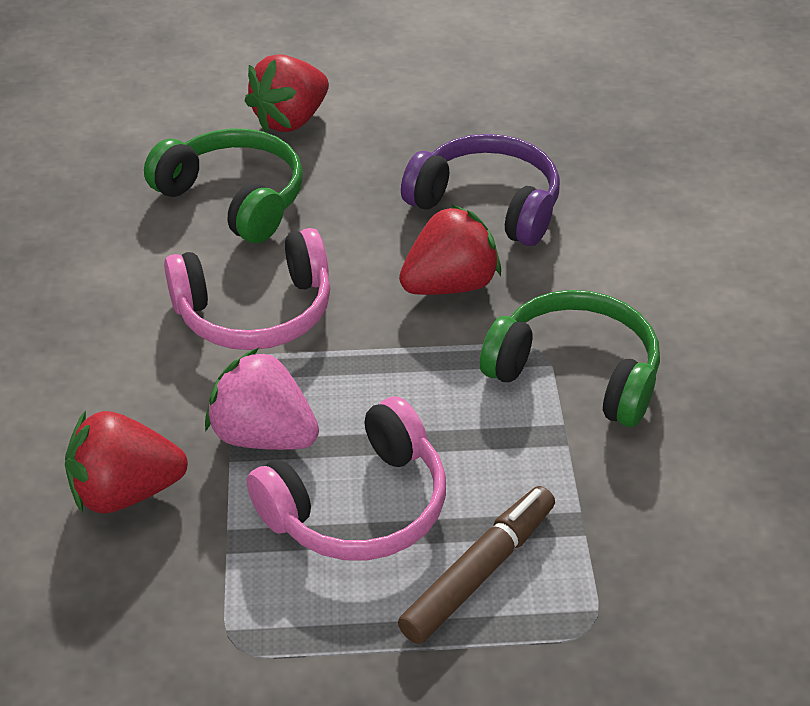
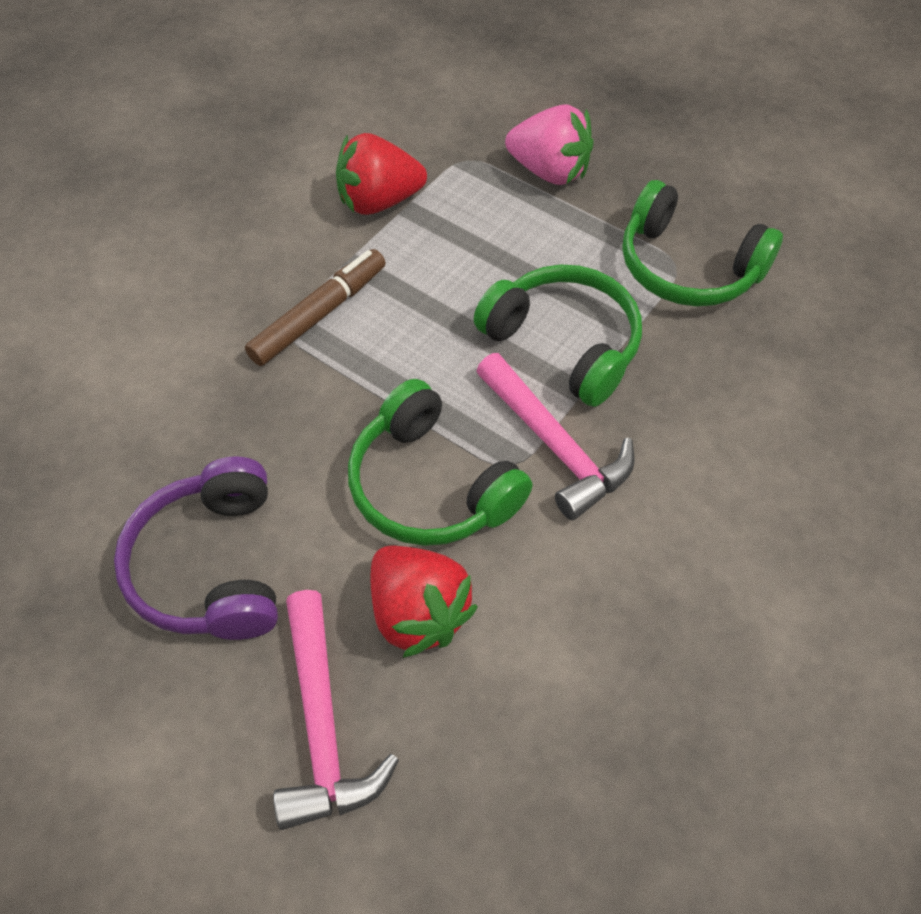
green headphones: 2 -> 3
pink hammer: 0 -> 2
pink headphones: 2 -> 0
red strawberry: 3 -> 2

